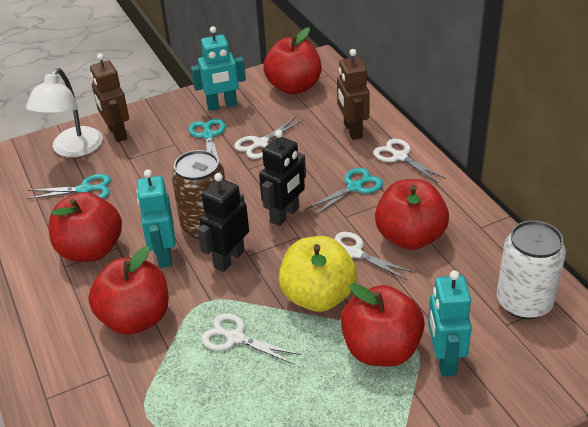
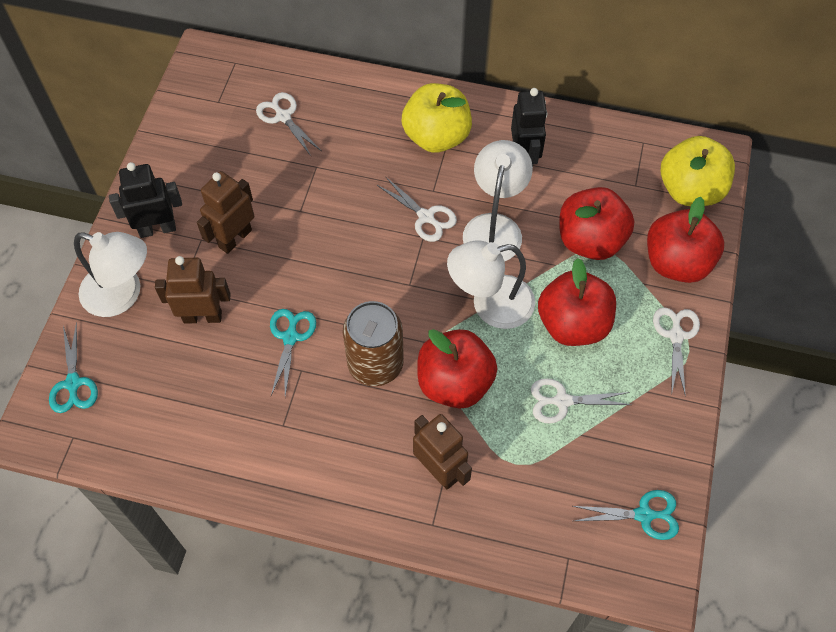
brown robot: 2 -> 3
red apple: 5 -> 4
turquoise robot: 3 -> 0
white can: 1 -> 0
white lamp: 1 -> 3
yellow apple: 1 -> 2

